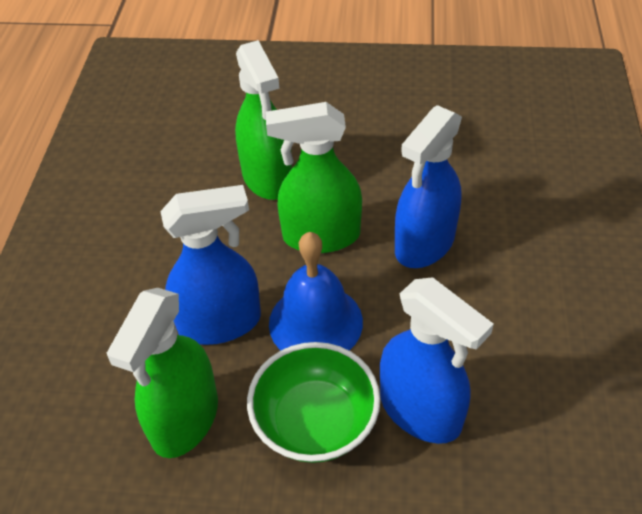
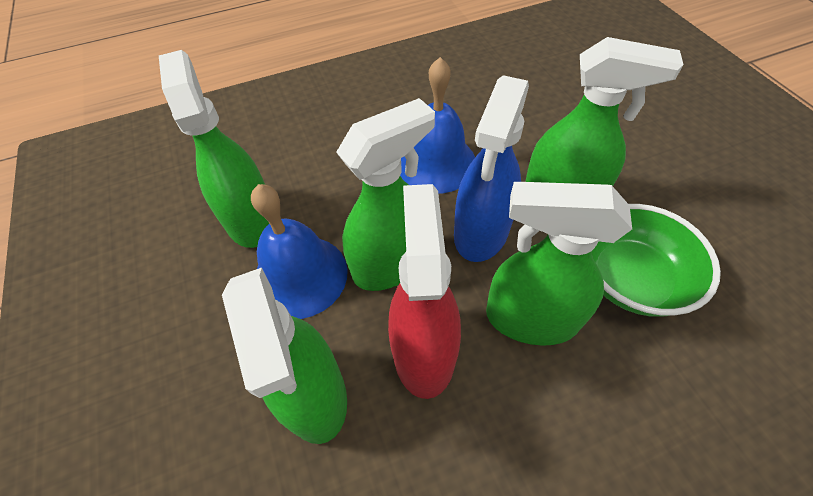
blue bell: 1 -> 2
blue spray bottle: 3 -> 1
green spray bottle: 3 -> 5
red spray bottle: 0 -> 1

